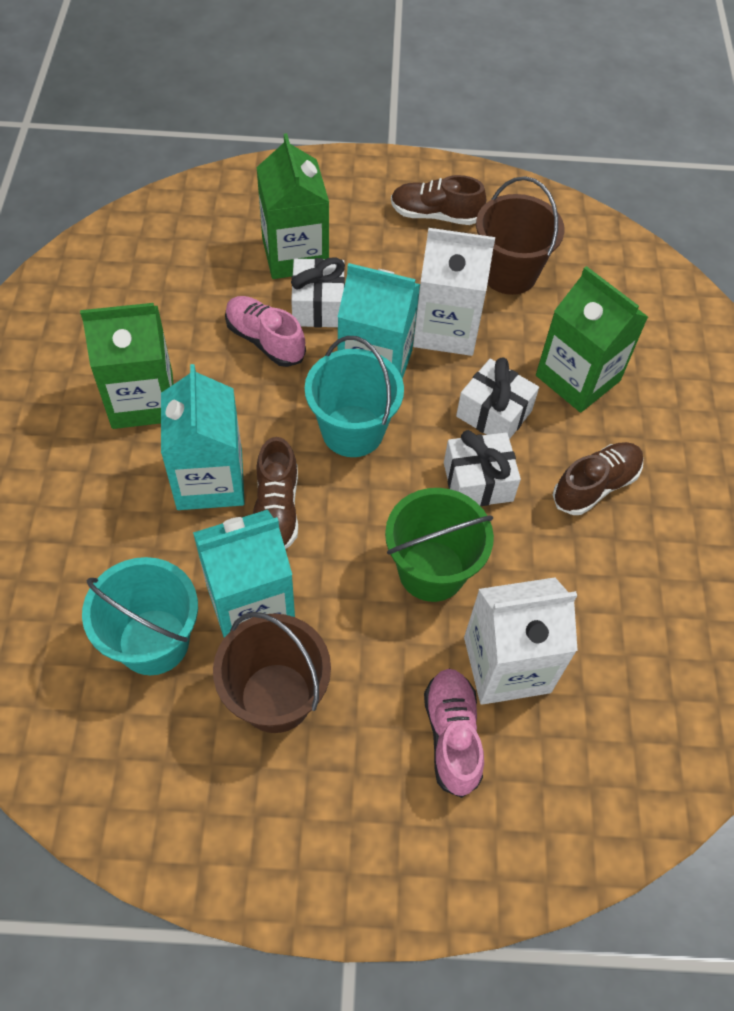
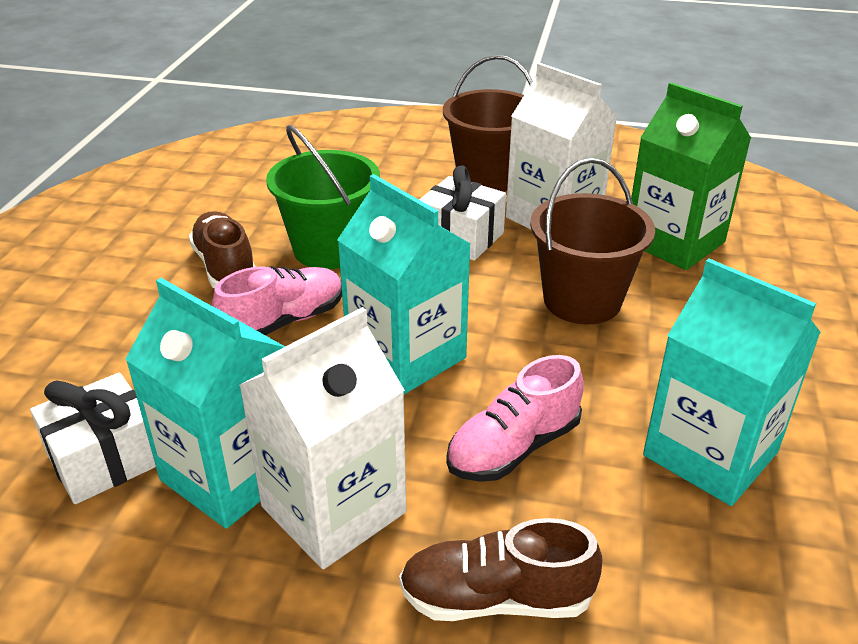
brown shoe: 3 -> 2
green carton: 3 -> 1
turquoise bucket: 2 -> 0
white gift: 3 -> 2

